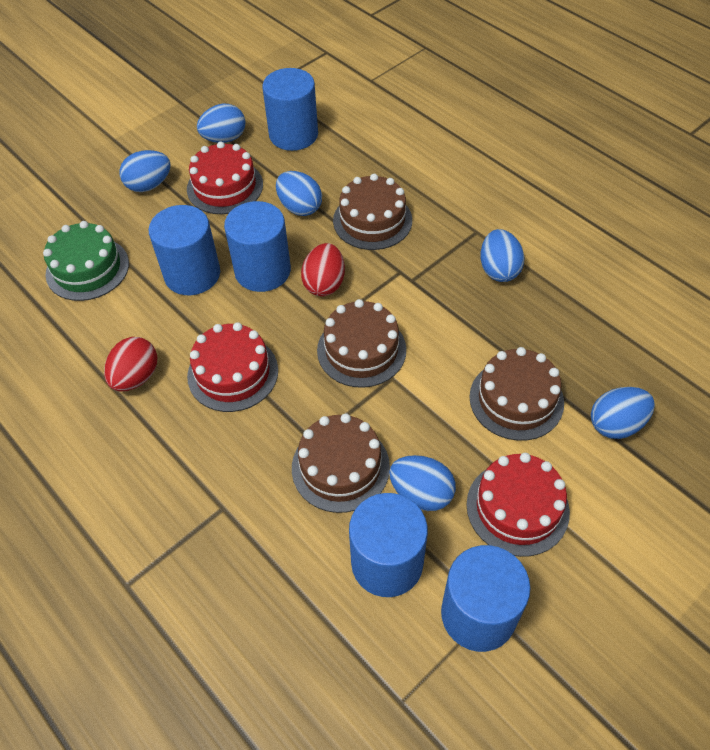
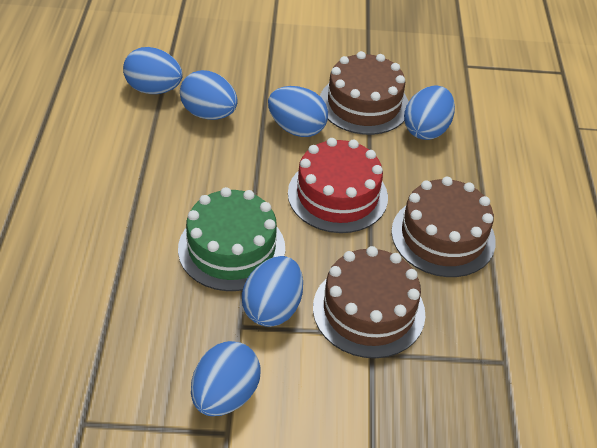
blue cylinder: 5 -> 0
brown cake: 4 -> 3
red cake: 3 -> 1
red egg: 2 -> 0

